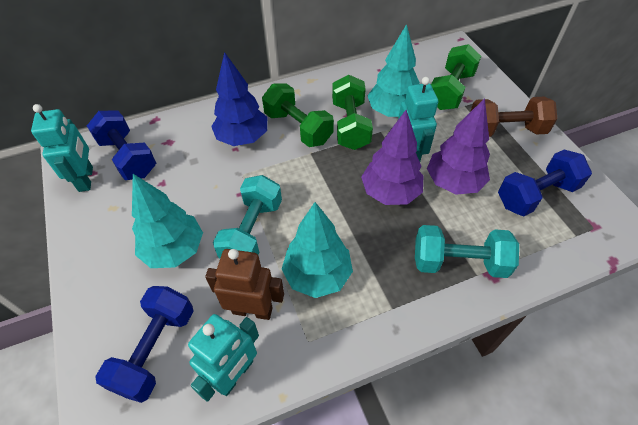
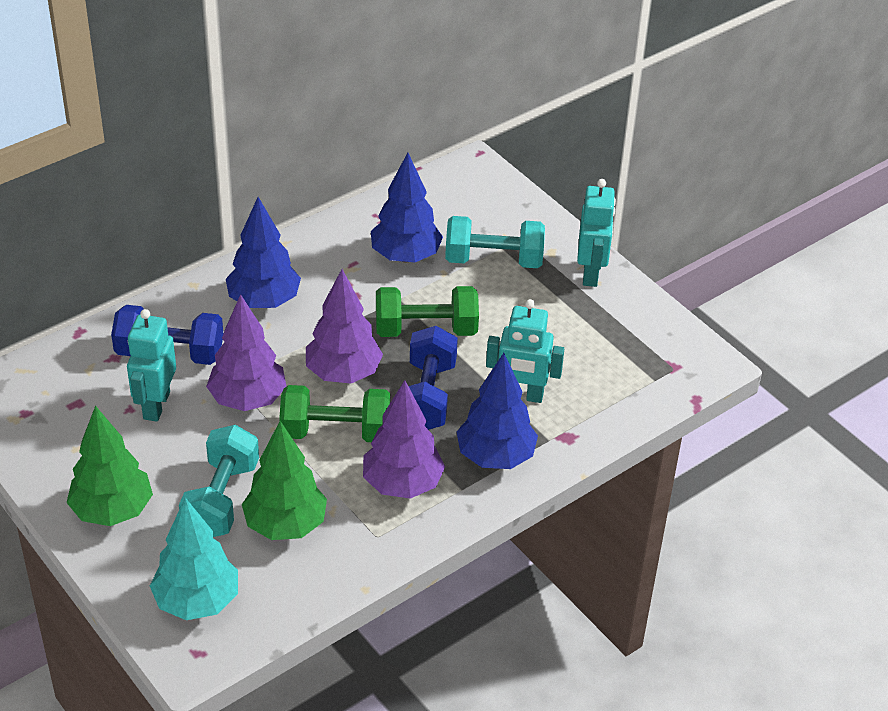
blue dumbbell: 3 -> 2
blue tree: 1 -> 3
brown dumbbell: 1 -> 0
brown robot: 1 -> 0
green dumbbell: 3 -> 2
green tree: 0 -> 2
purple tree: 2 -> 3
turquoise tree: 3 -> 1

